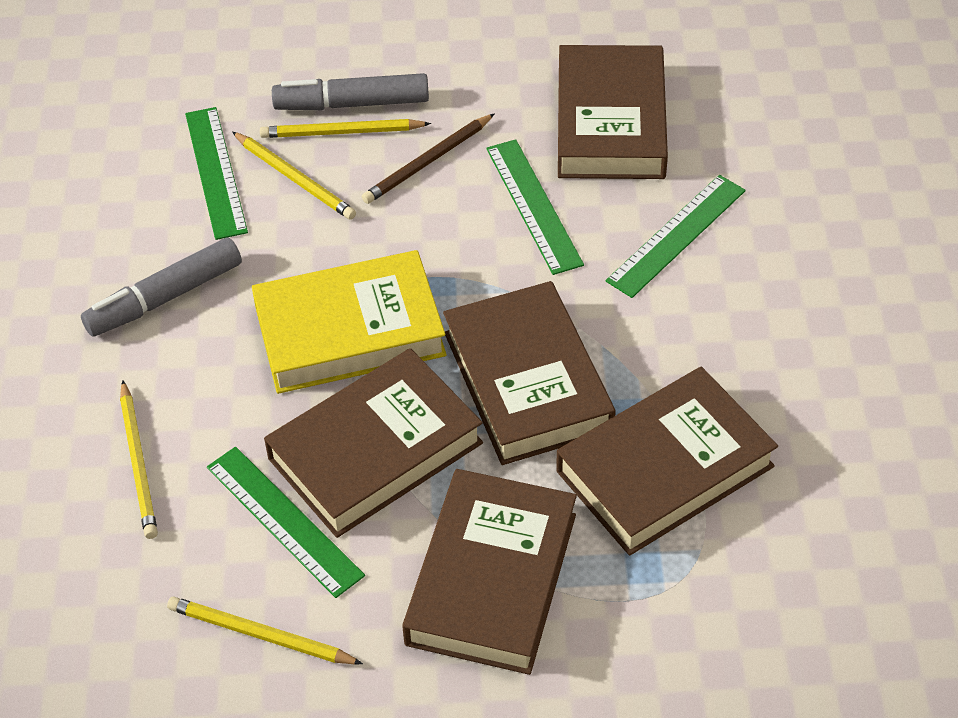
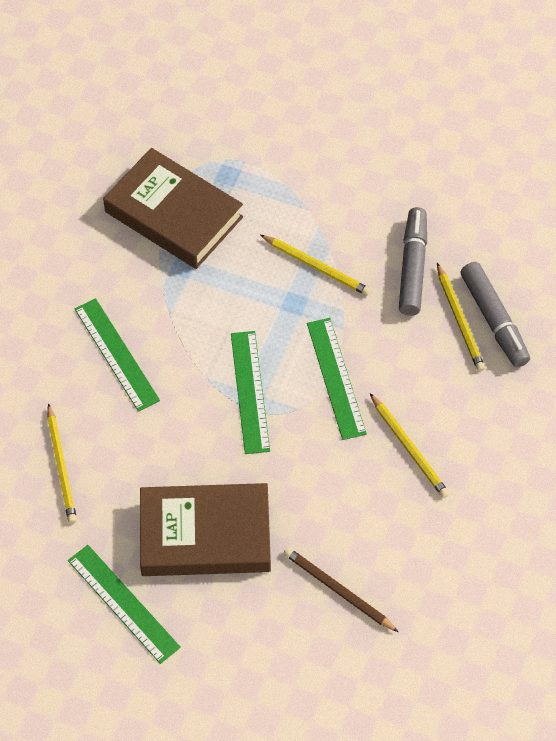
brown book: 5 -> 2
yellow book: 1 -> 0

